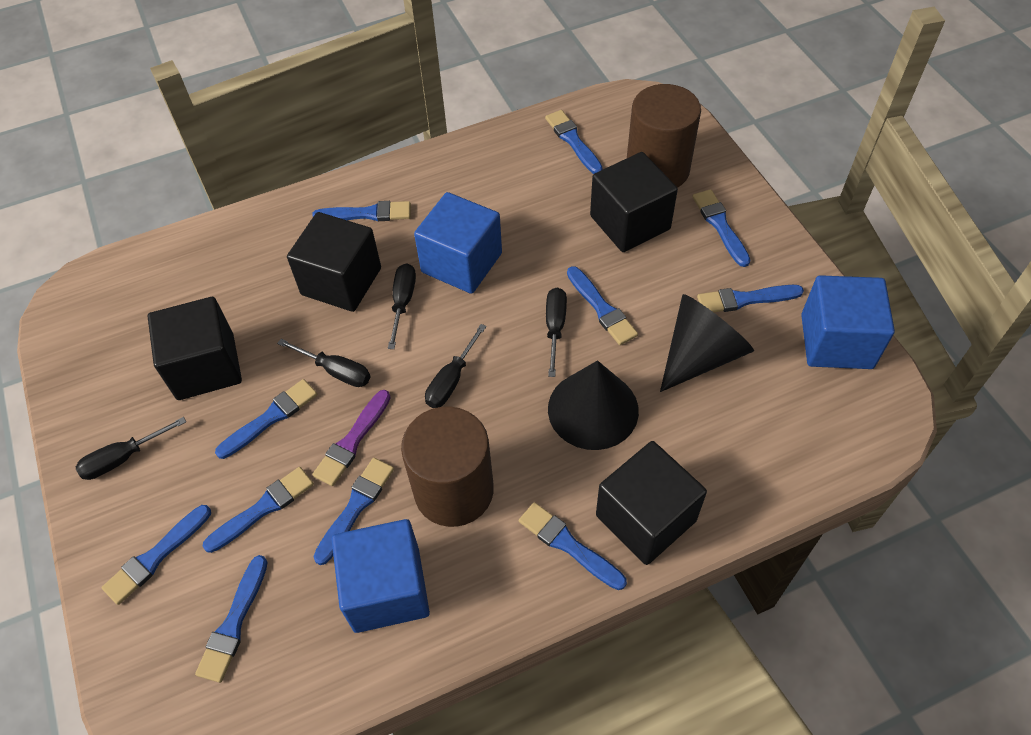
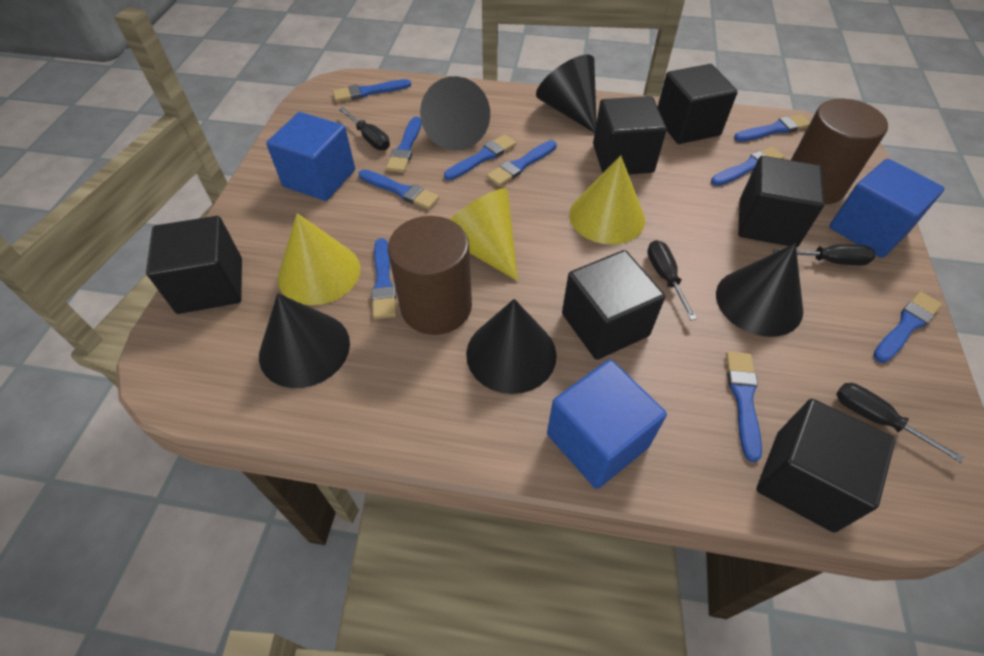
black cone: 2 -> 5
black cube: 4 -> 6
black screwdriver: 5 -> 4
blue brush: 11 -> 10
purple brush: 1 -> 0
yellow cone: 0 -> 3

